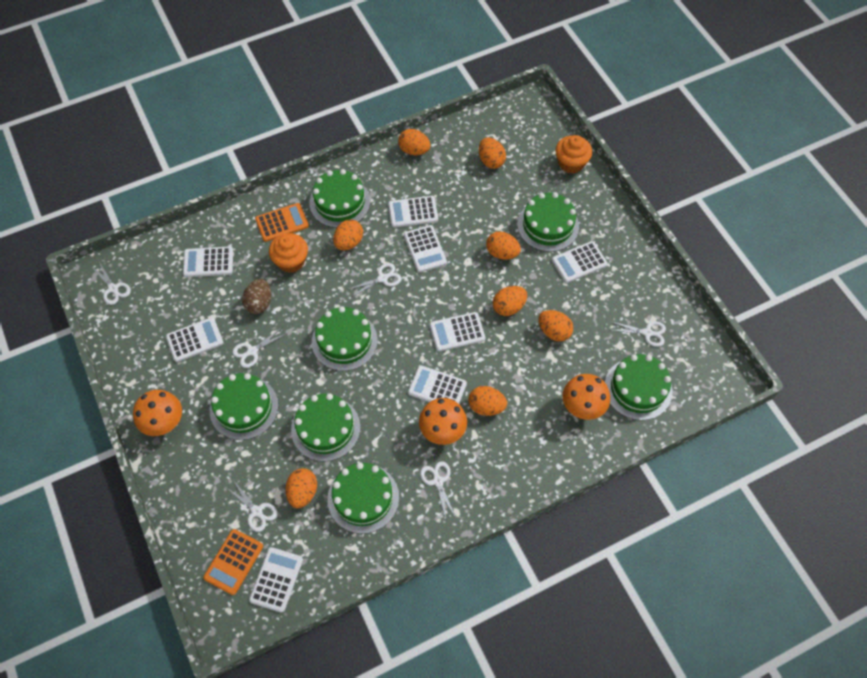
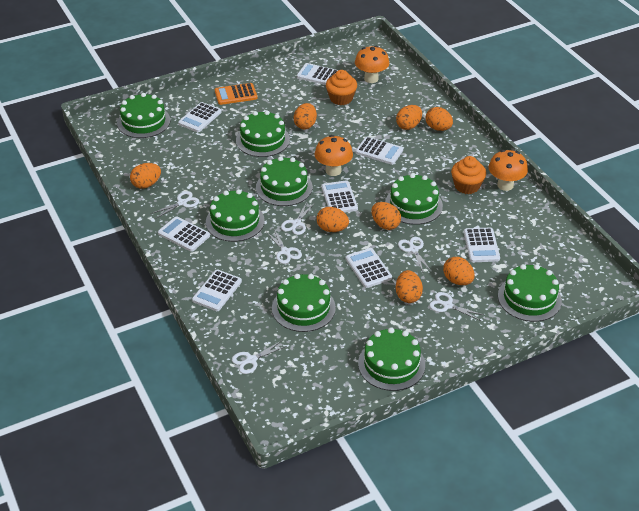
brown egg: 1 -> 0
green cake: 7 -> 8
orange calculator: 2 -> 1

